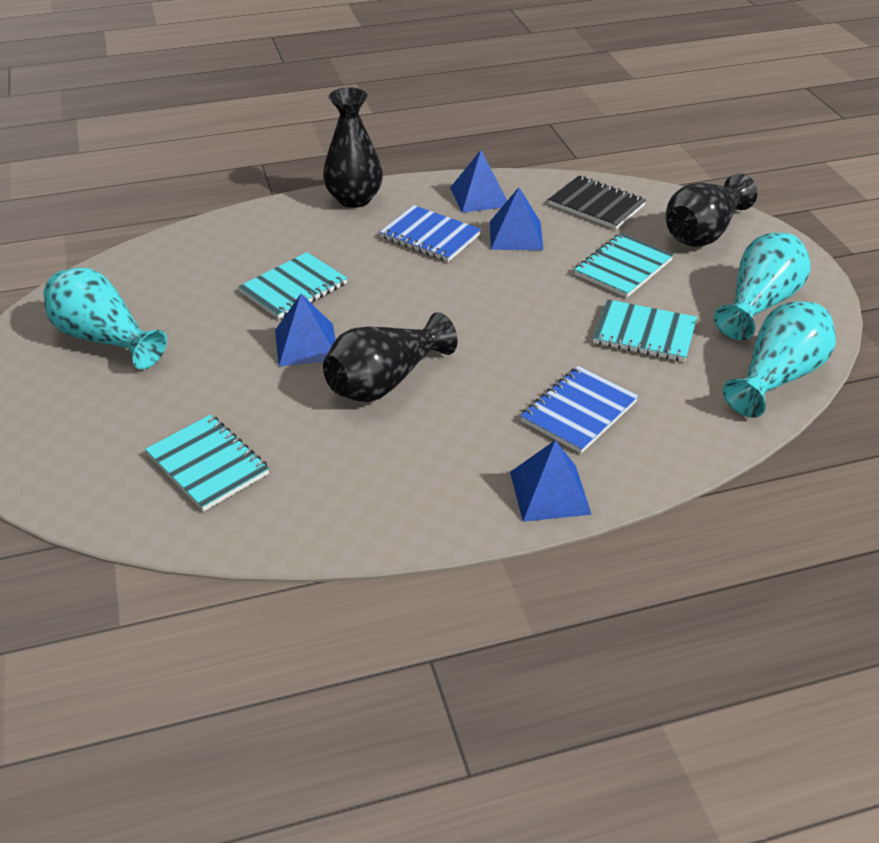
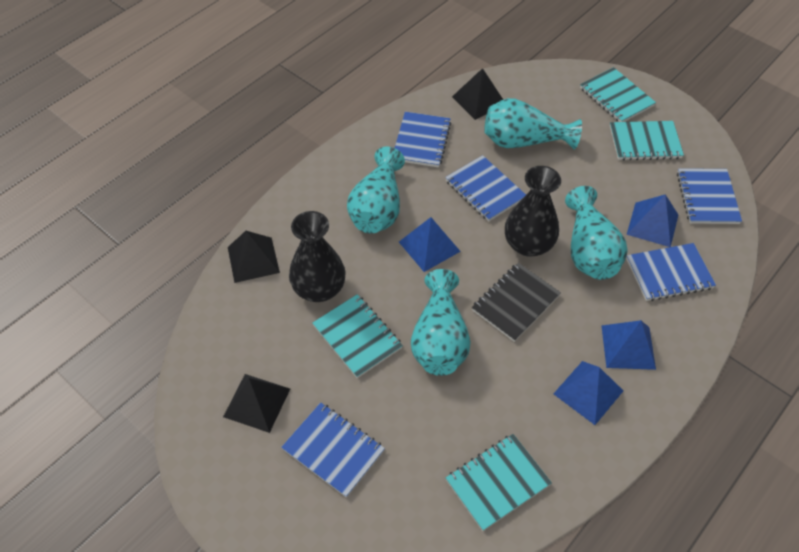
black pyramid: 0 -> 3
black vase: 3 -> 2
blue notebook: 2 -> 5
turquoise vase: 3 -> 4

